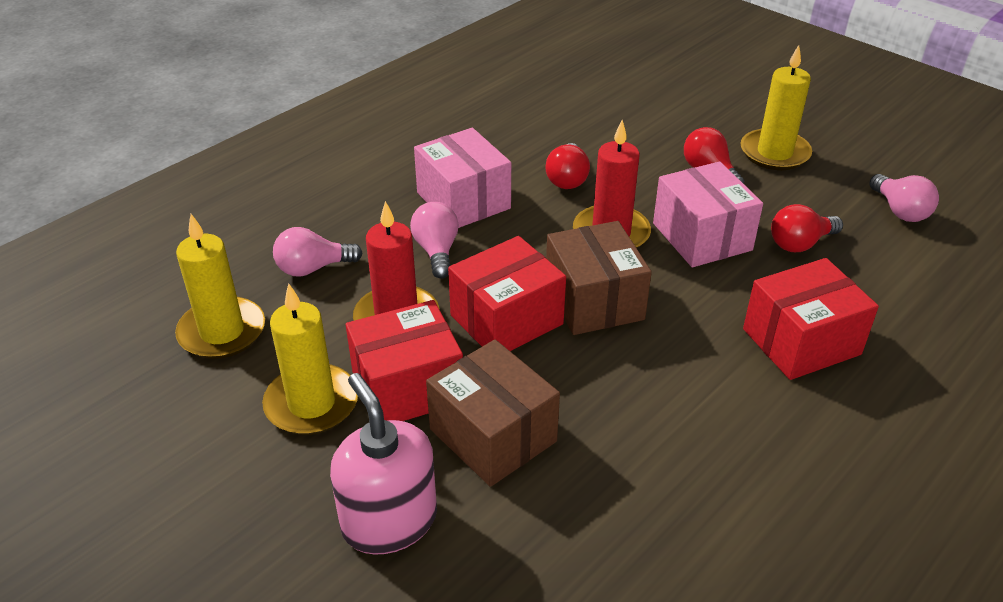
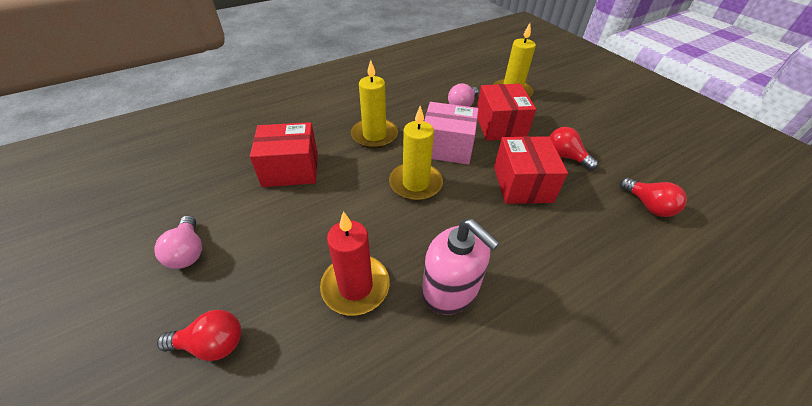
brown box: 2 -> 0
pink box: 2 -> 1
pink light bulb: 3 -> 2
red candle: 2 -> 1

